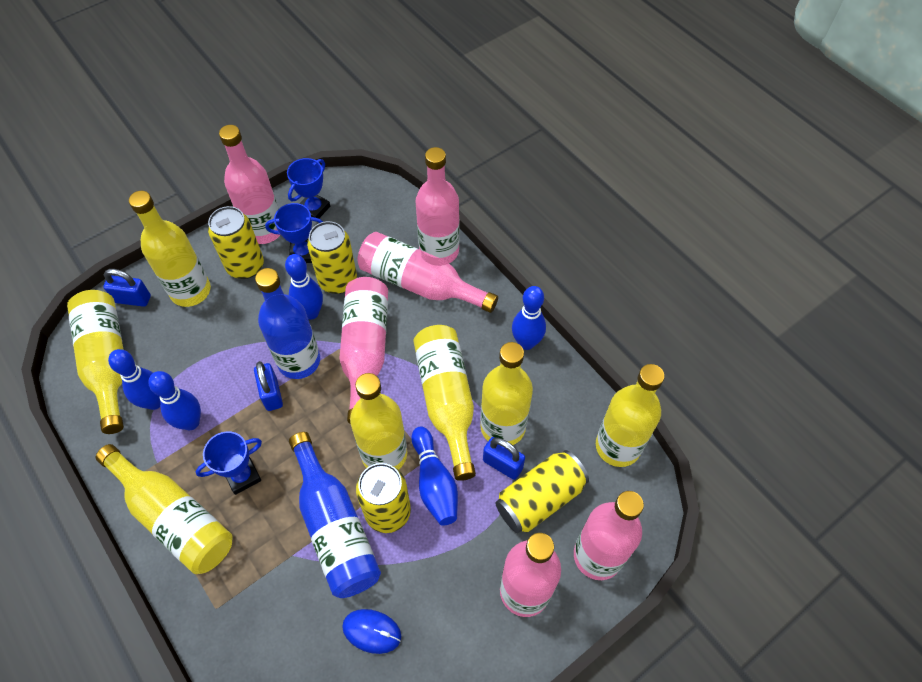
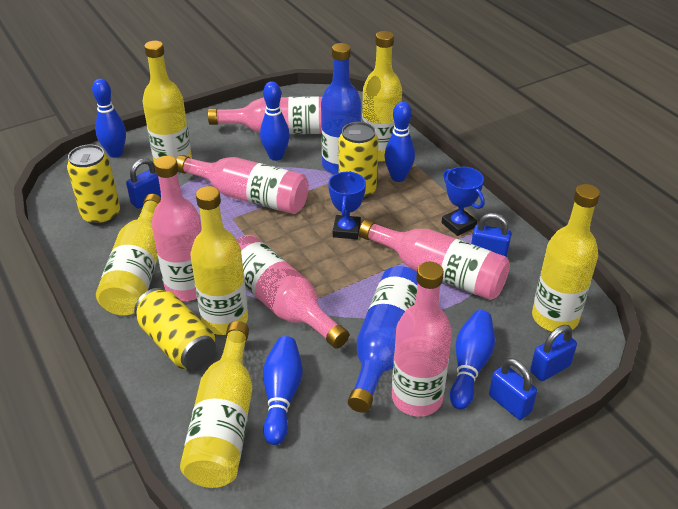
blue mouse: 1 -> 0
blue padlock: 3 -> 4
blue trophy: 3 -> 2
yellow bottle: 7 -> 6
yellow can: 4 -> 3

